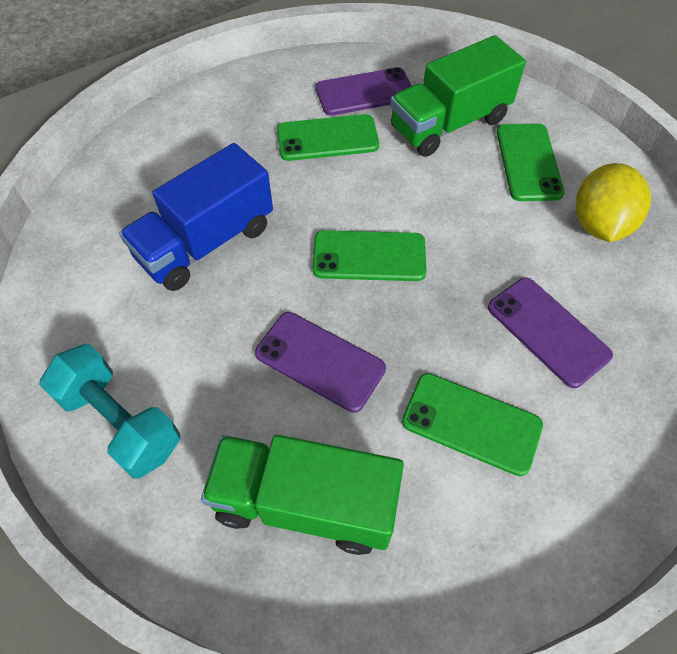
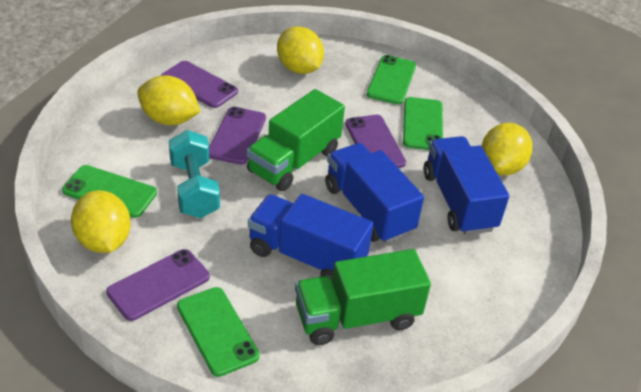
blue truck: 1 -> 3
purple phone: 3 -> 4
yellow lemon: 1 -> 4

